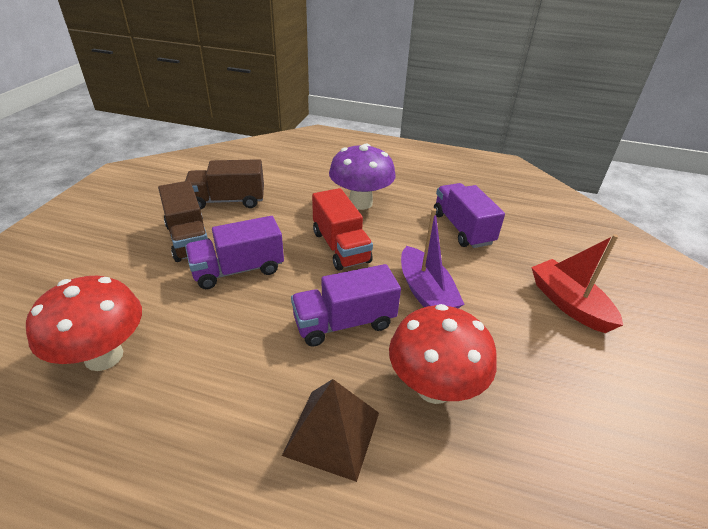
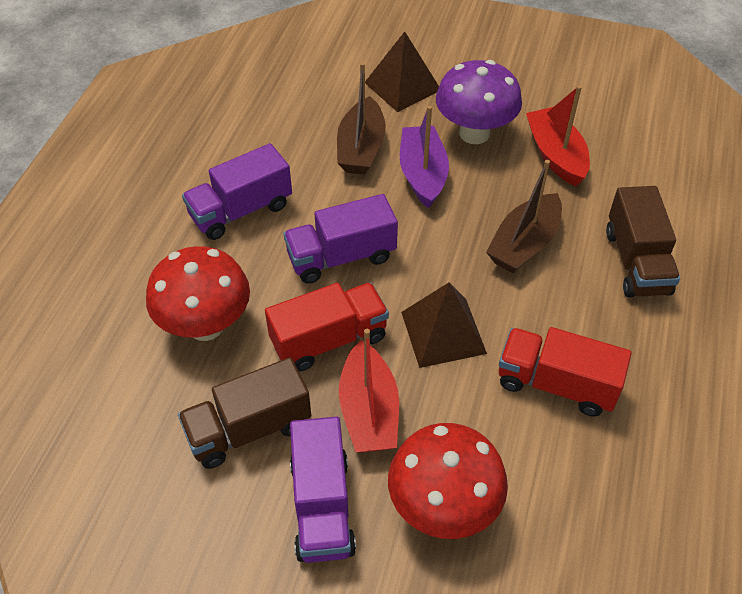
brown boat: 0 -> 2
brown pyramid: 1 -> 2
red boat: 1 -> 2
red truck: 1 -> 2

